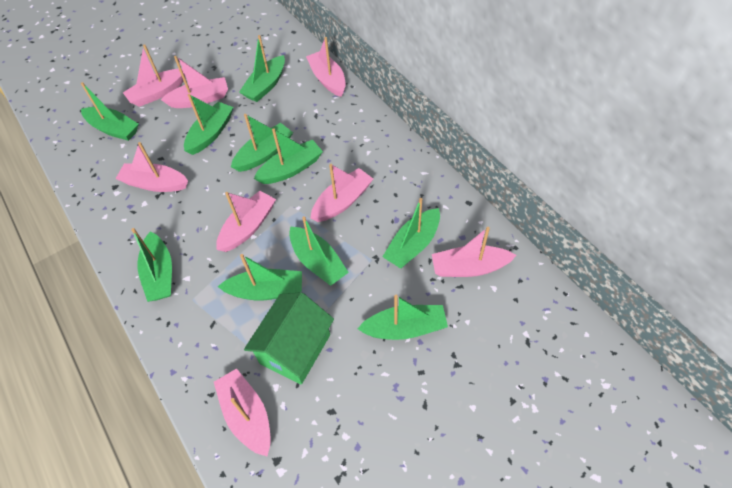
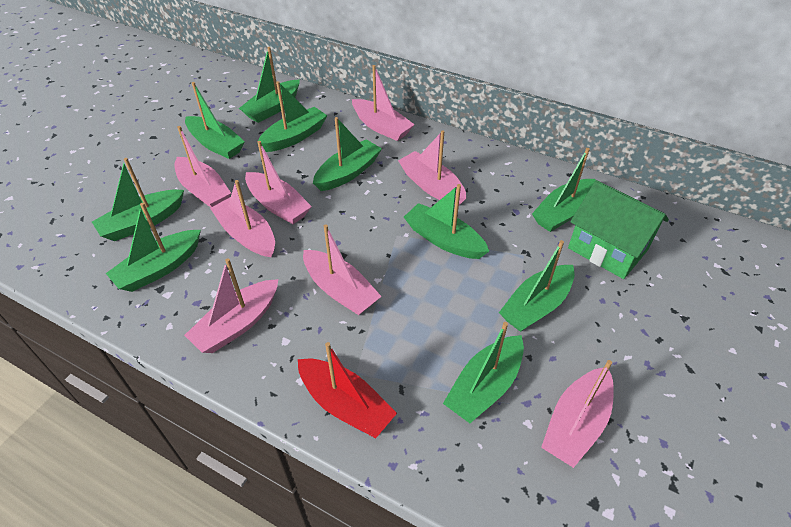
red boat: 0 -> 1

